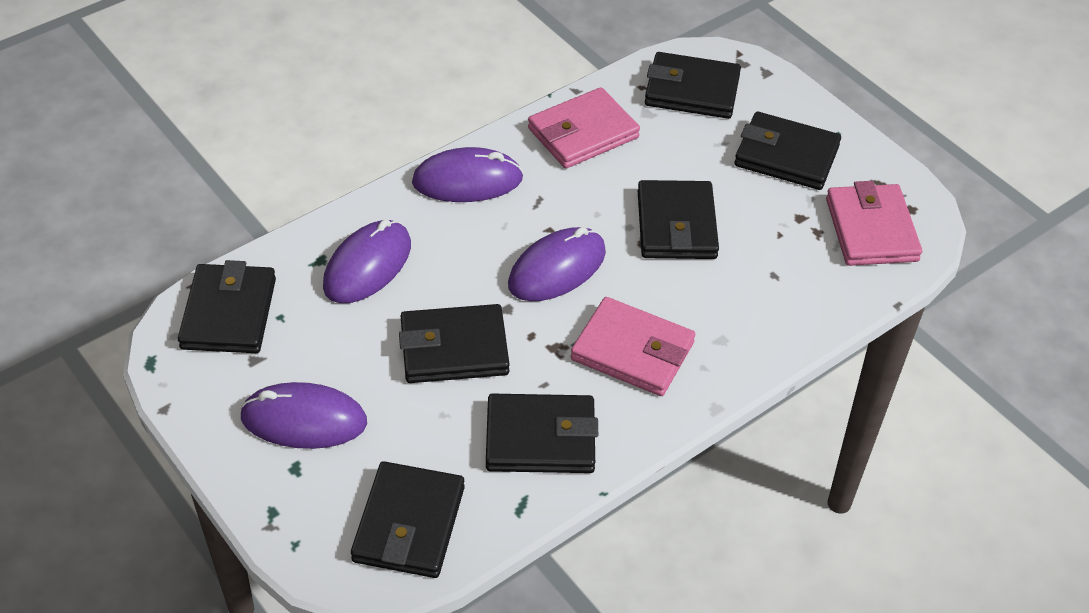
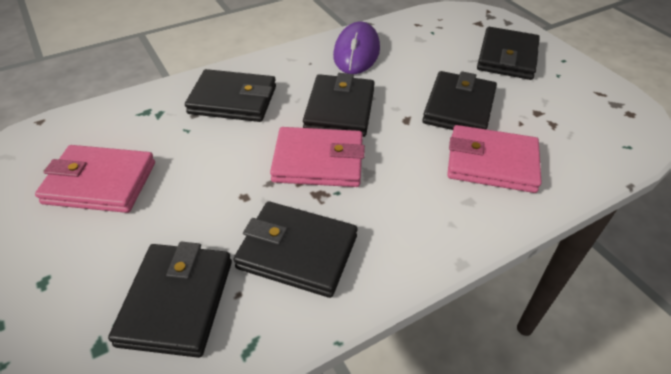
black wallet: 7 -> 6
purple mouse: 4 -> 1

